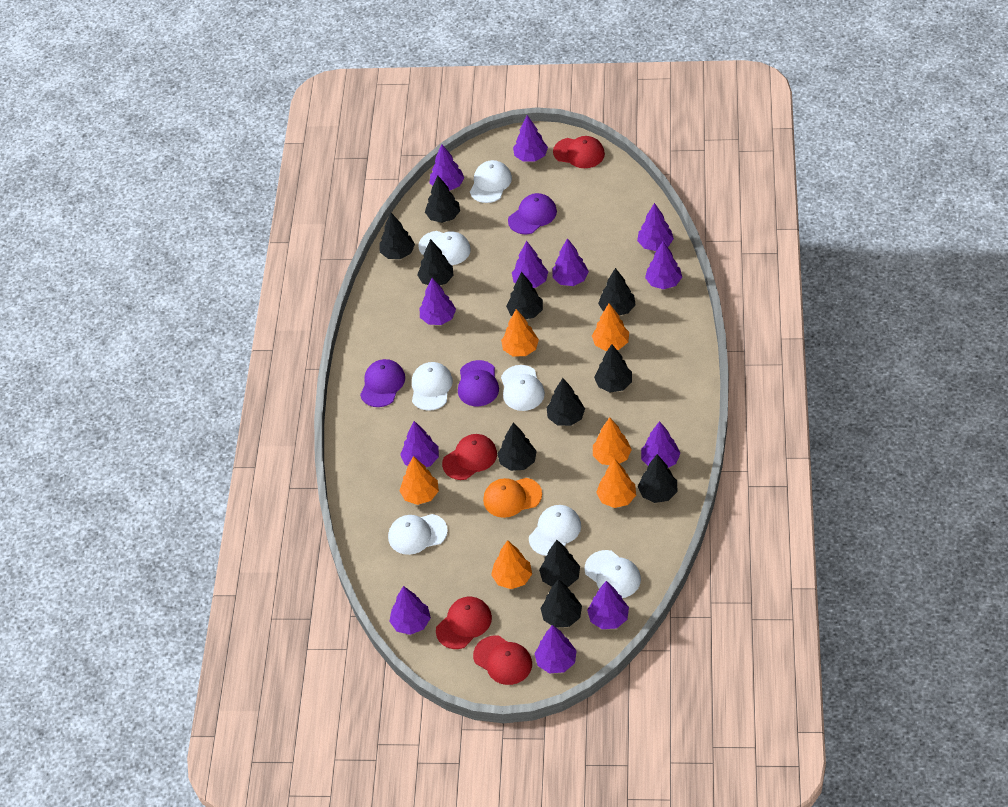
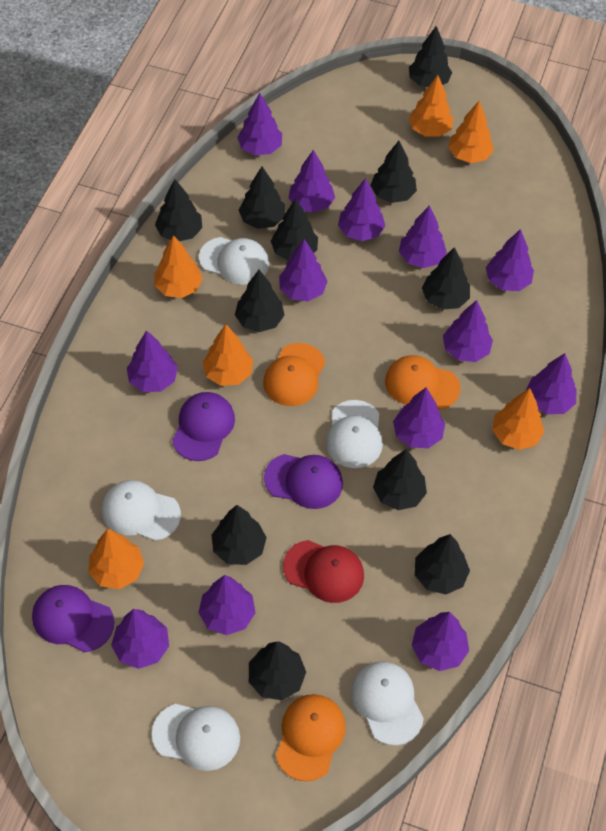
orange cap: 1 -> 3
purple tree: 12 -> 13
red cap: 4 -> 1
white cap: 7 -> 5

